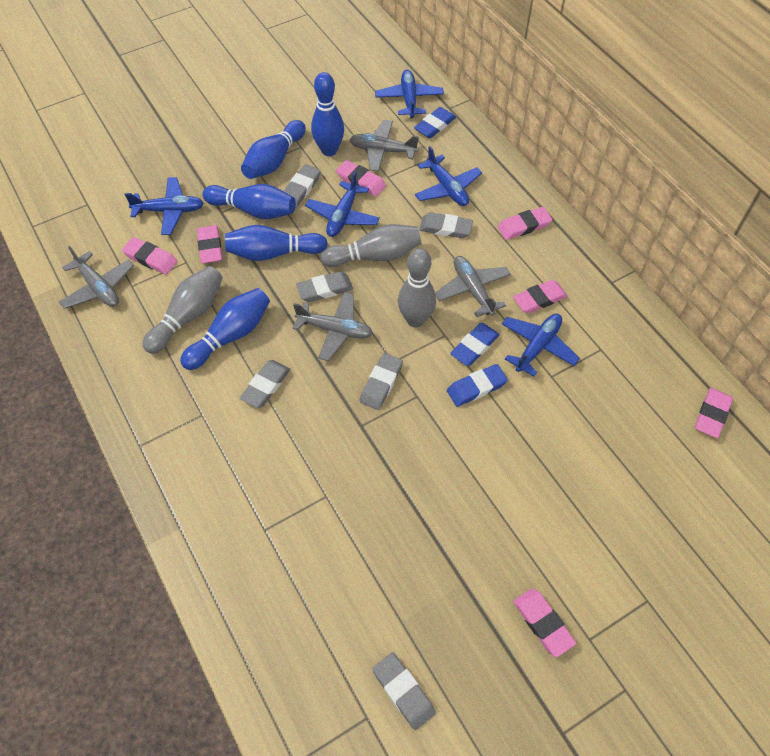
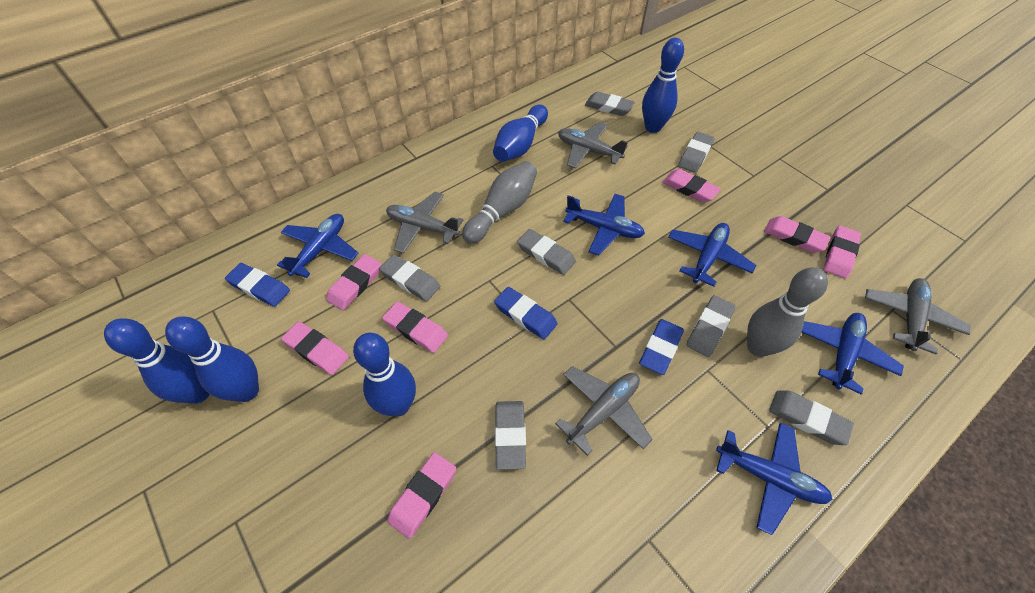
grey bowling pin: 3 -> 2
grey eraser: 6 -> 7

